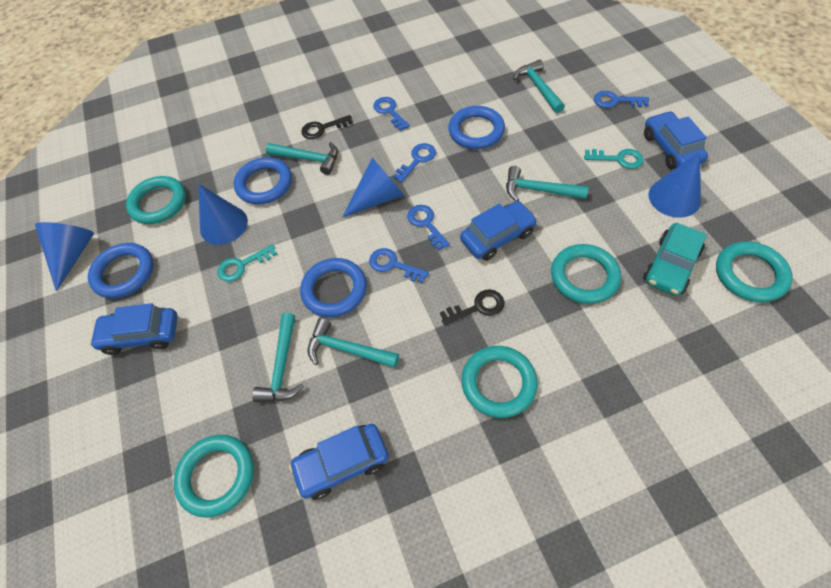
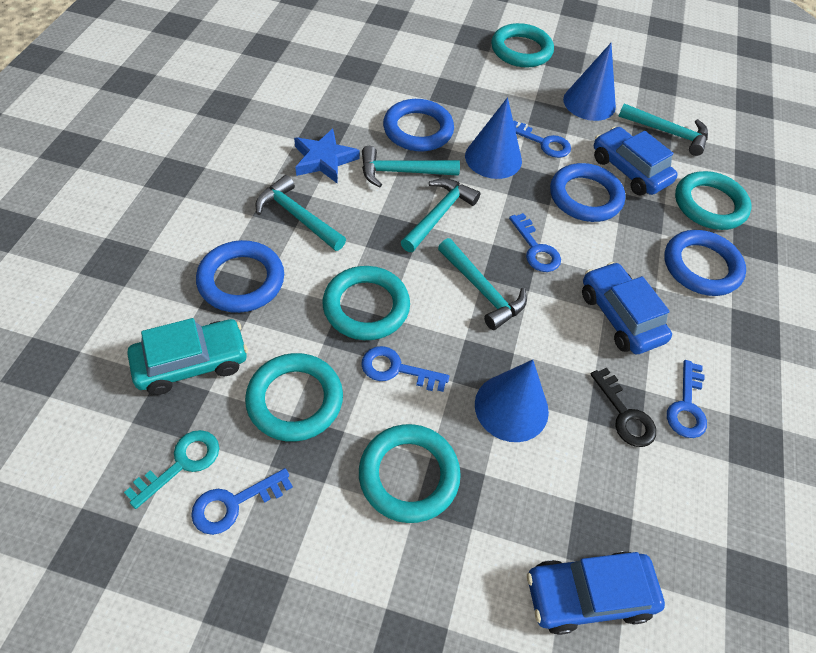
black key: 2 -> 1
blue car: 4 -> 3
blue cone: 4 -> 3
blue star: 0 -> 1
turquoise key: 2 -> 1

